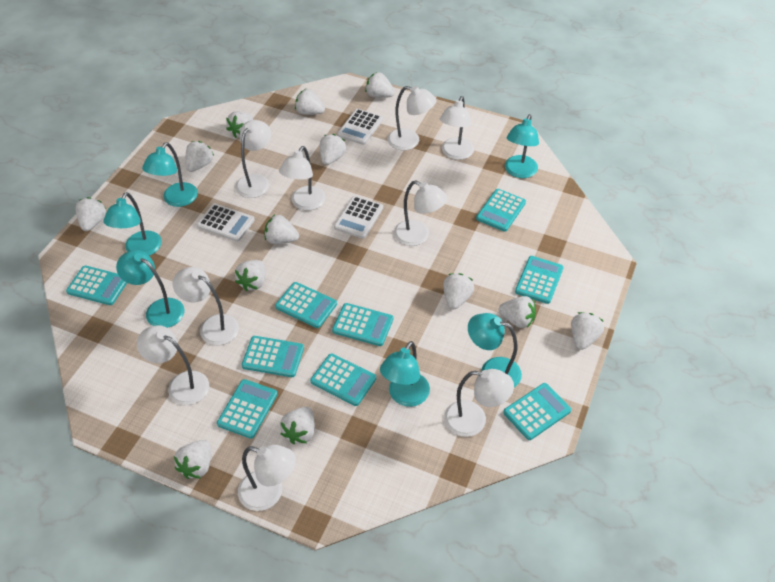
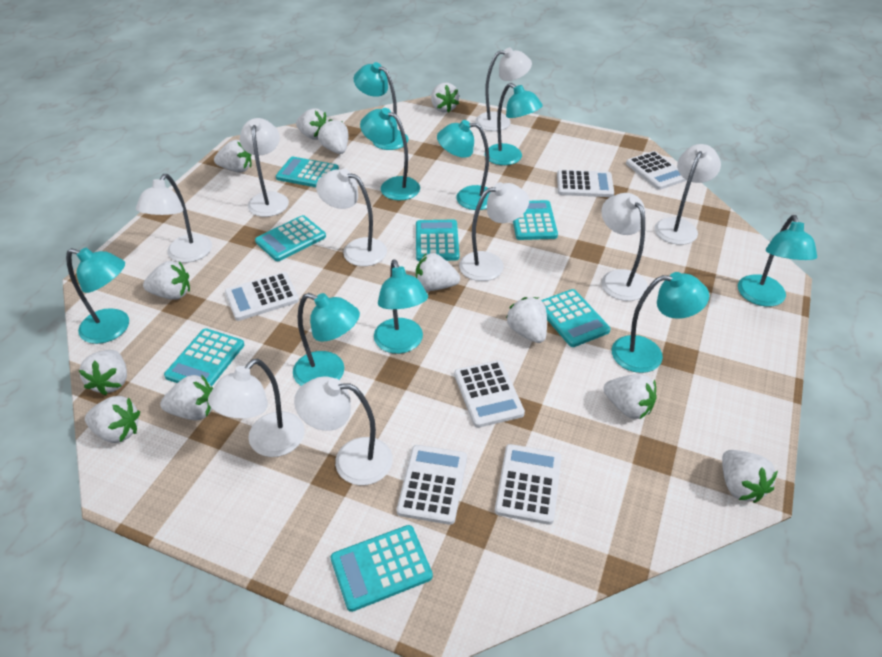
turquoise calculator: 9 -> 7
turquoise lamp: 6 -> 9
white calculator: 3 -> 6
white strawberry: 13 -> 12

